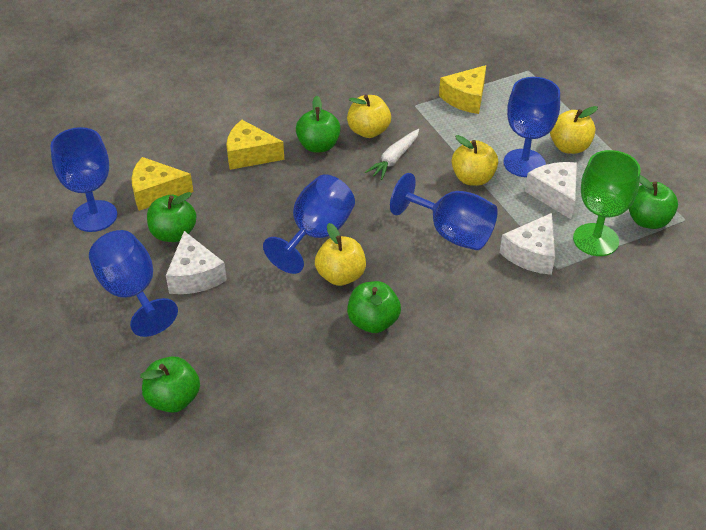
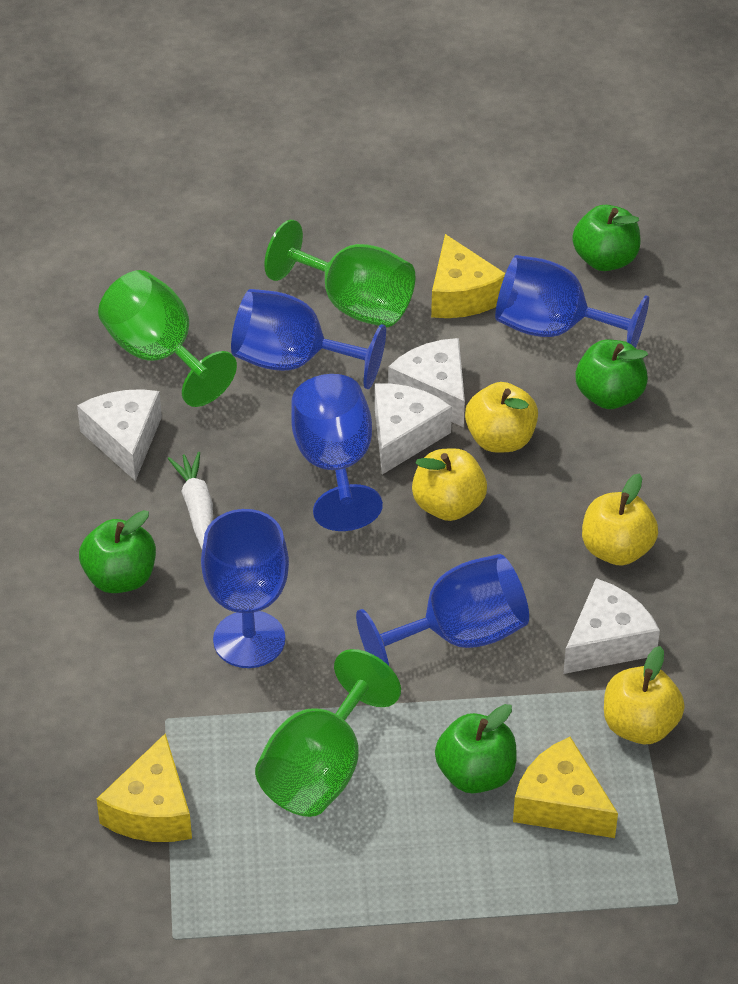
green apple: 5 -> 4
green goblet: 1 -> 3
white cheese: 3 -> 4

